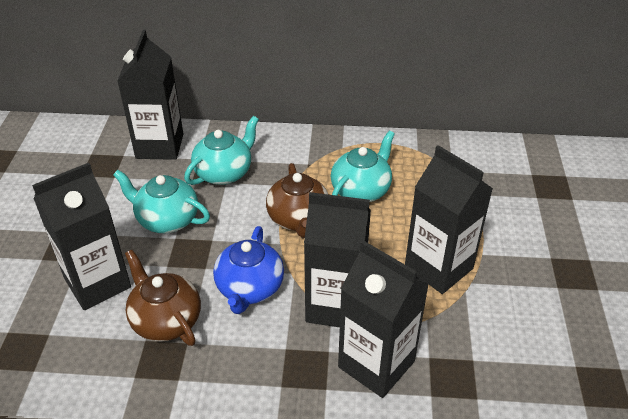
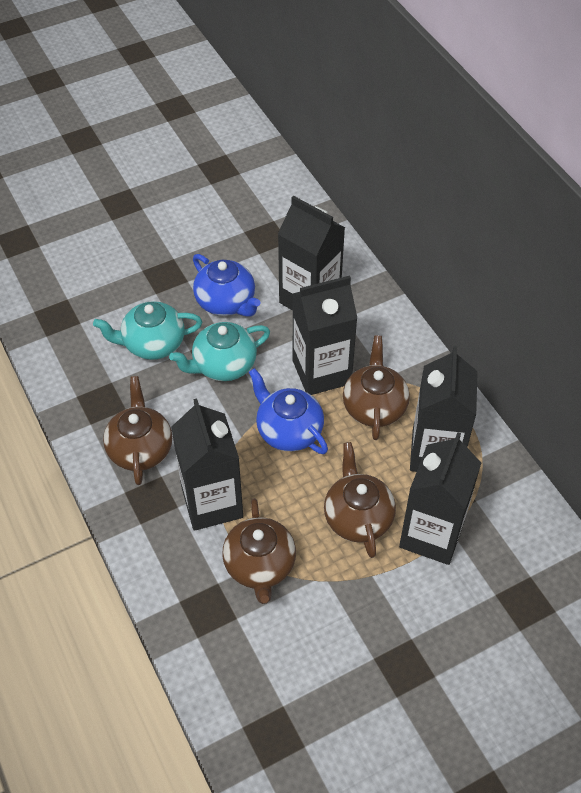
blue teapot: 1 -> 2
brown teapot: 2 -> 4
turquoise teapot: 3 -> 2

